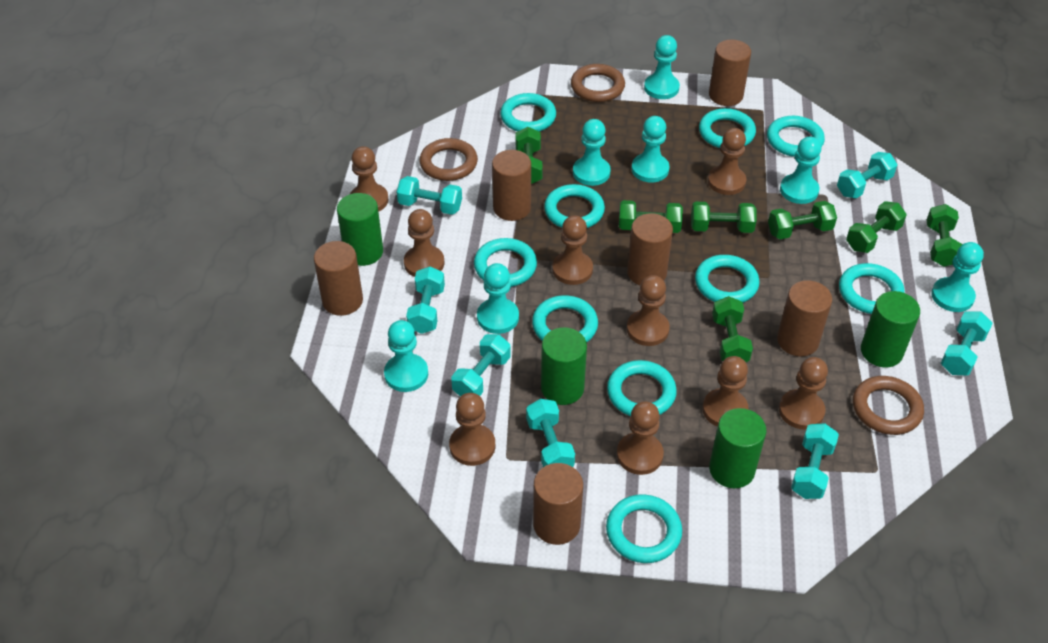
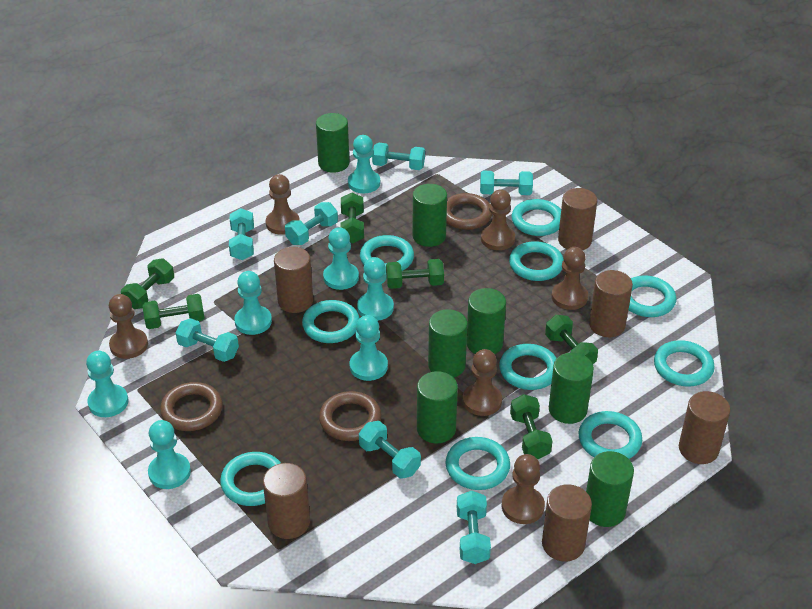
brown pawn: 9 -> 6
green cylinder: 4 -> 7
green dumbbell: 7 -> 6

